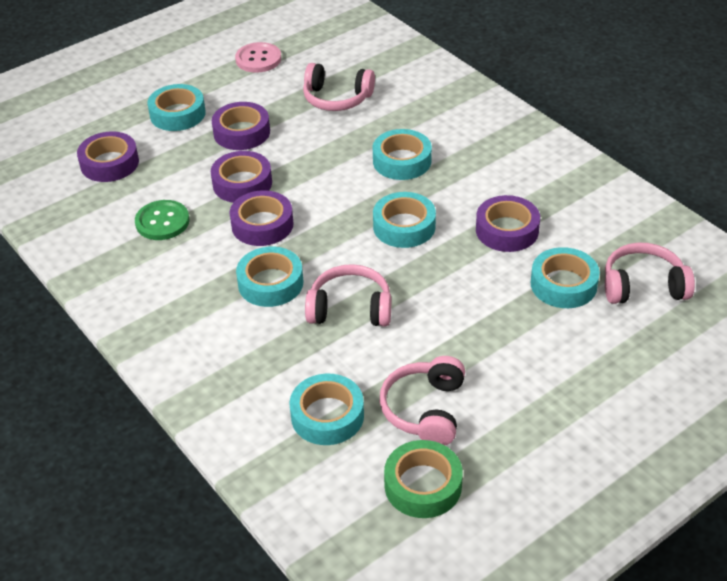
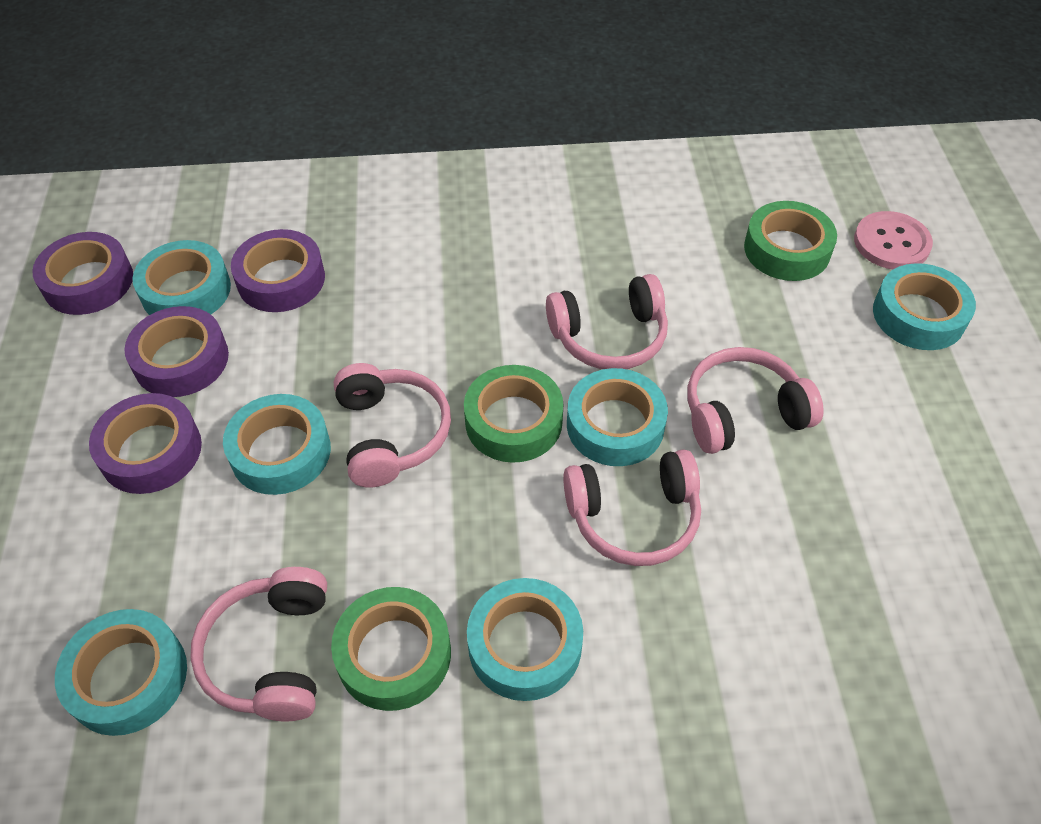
green button: 1 -> 0
green tape: 1 -> 3
pink headphones: 4 -> 5
purple tape: 5 -> 4

